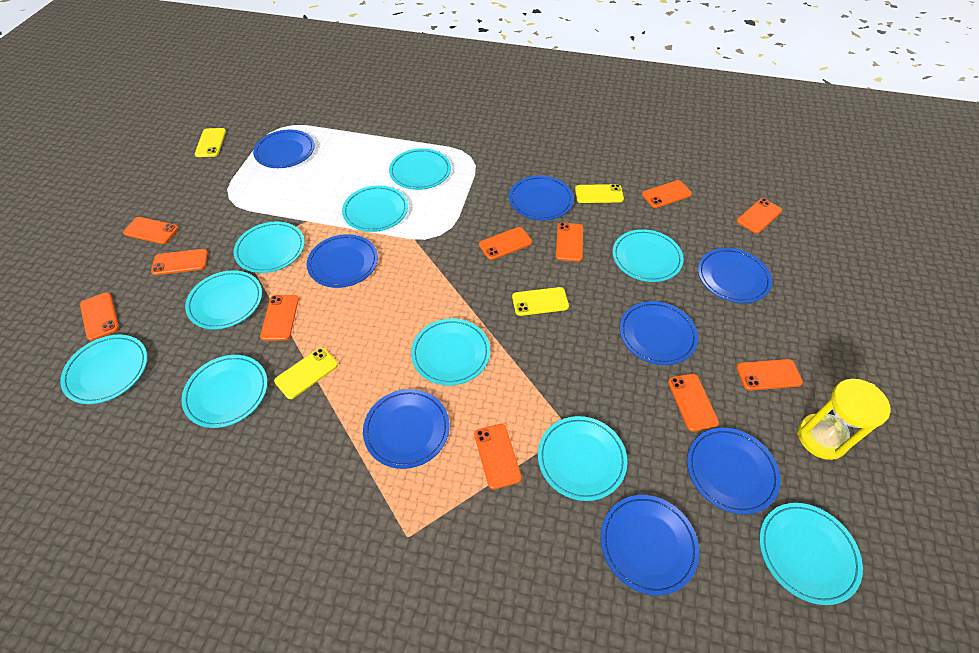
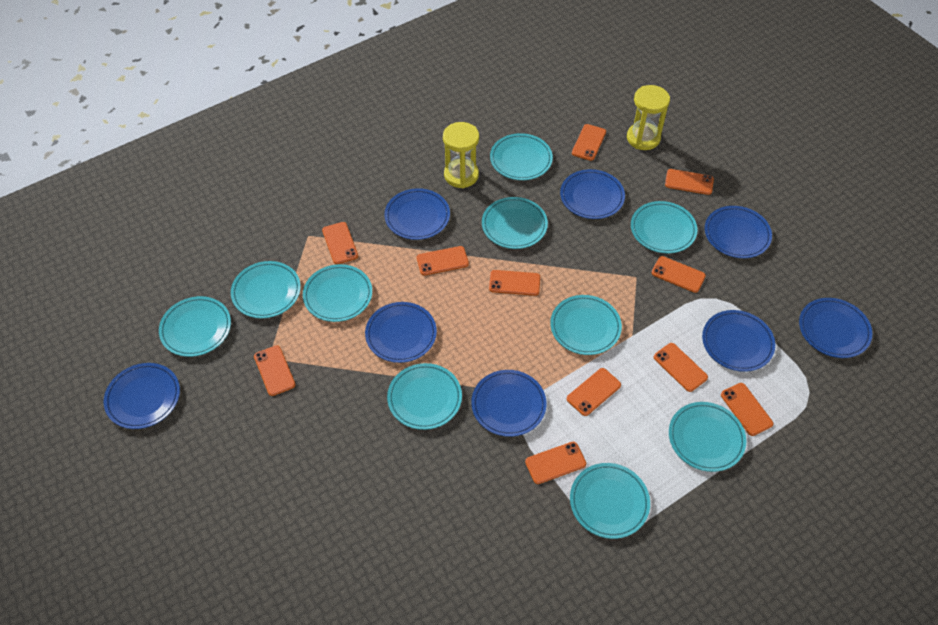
yellow hourglass: 1 -> 2
yellow phone: 4 -> 0

